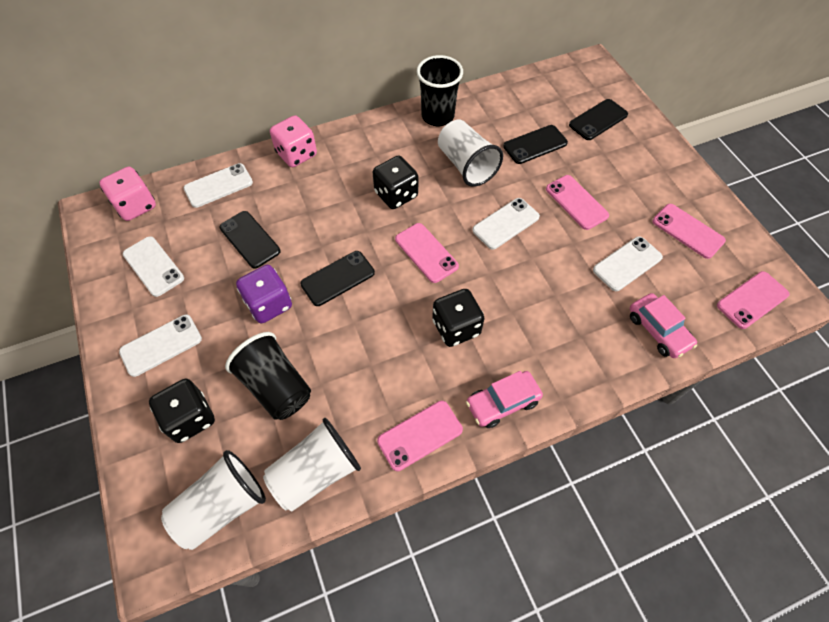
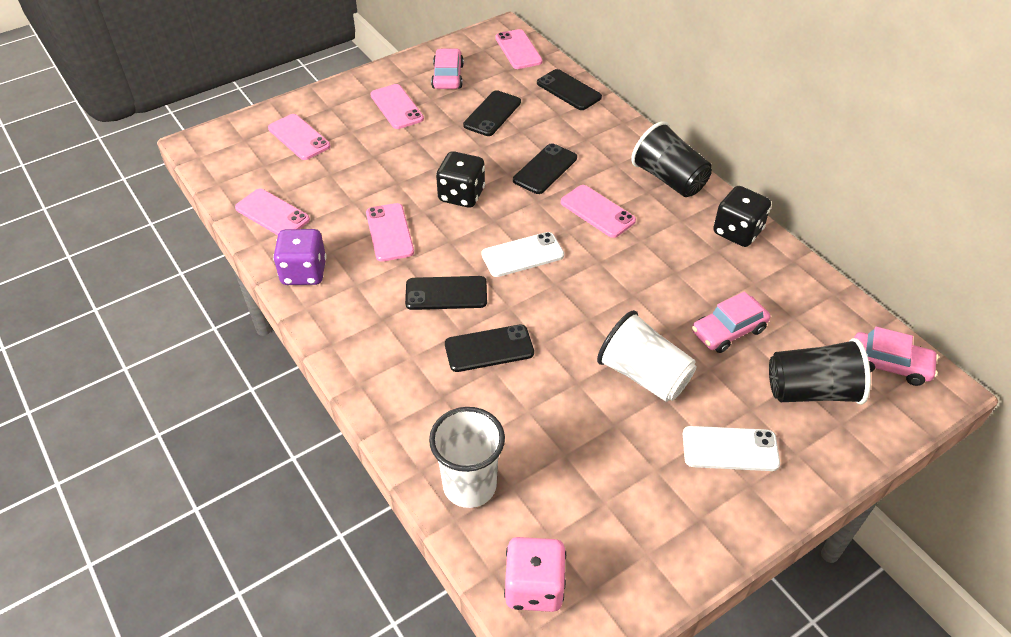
black dice: 3 -> 2
black phone: 4 -> 5
pink car: 2 -> 3
pink dice: 2 -> 1
pink phone: 5 -> 6
white cup: 3 -> 2
white phone: 5 -> 2

